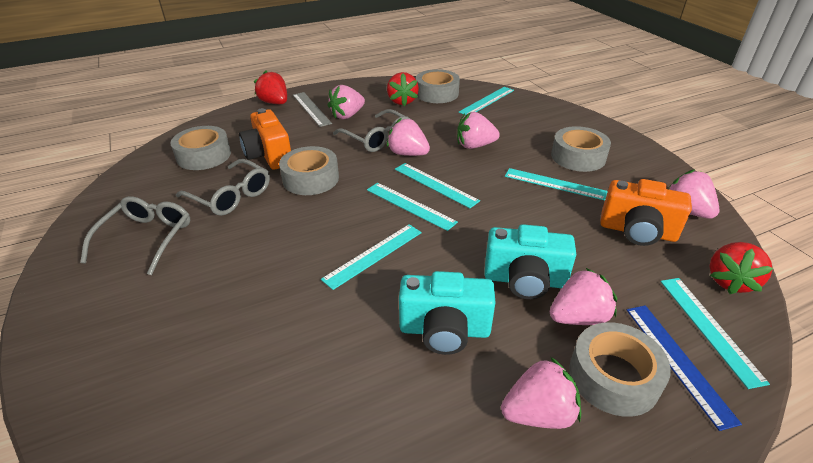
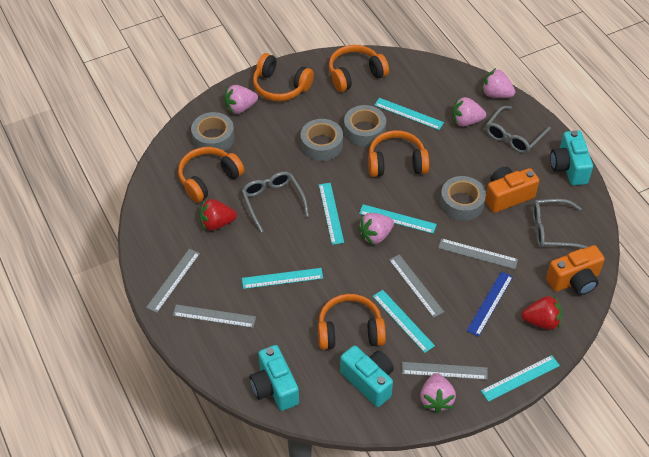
grey ruler: 1 -> 5
grey tape: 5 -> 4
orange headphones: 0 -> 5
pink strawberry: 6 -> 5
red strawberry: 3 -> 2
turquoise camera: 2 -> 3

